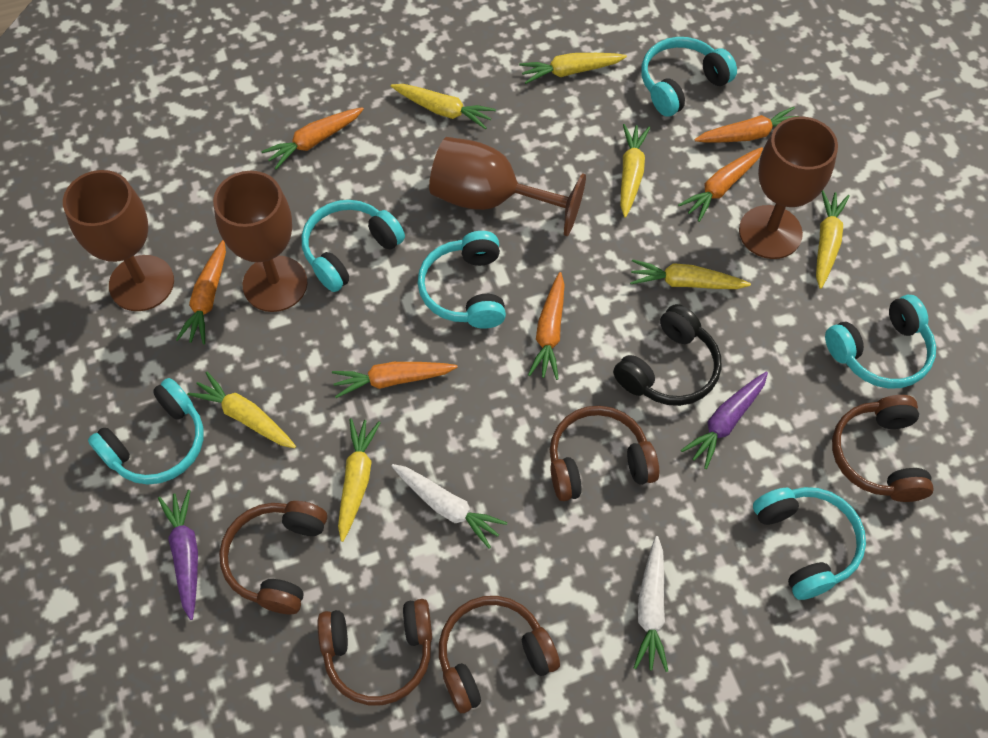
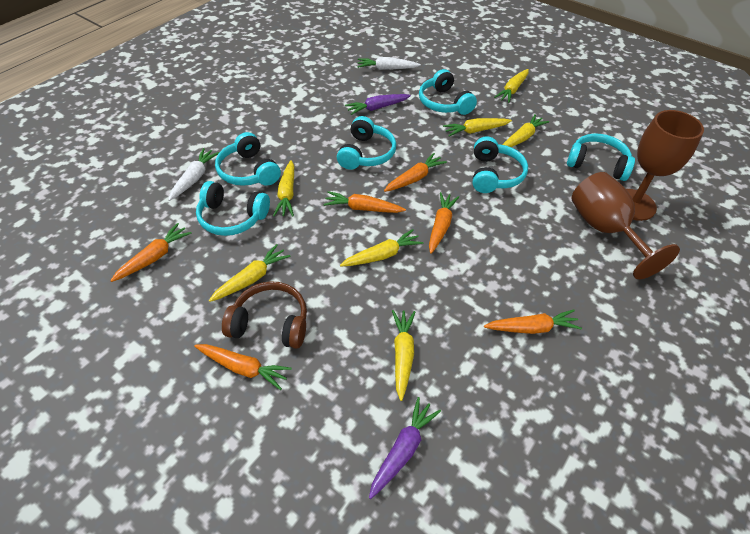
black headphones: 1 -> 0
brown goblet: 4 -> 2
brown headphones: 5 -> 1

